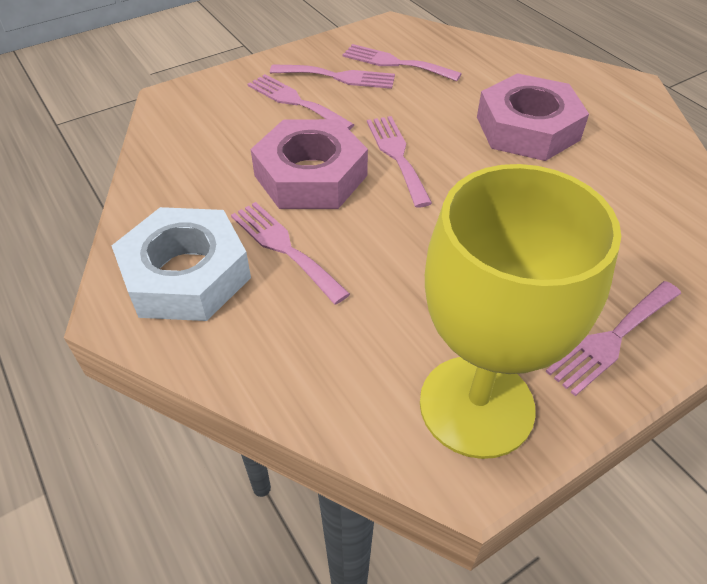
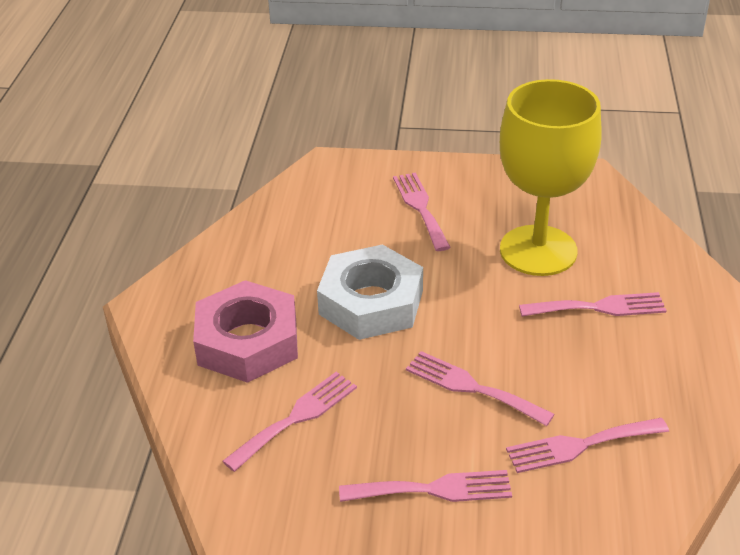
pink nut: 2 -> 1

